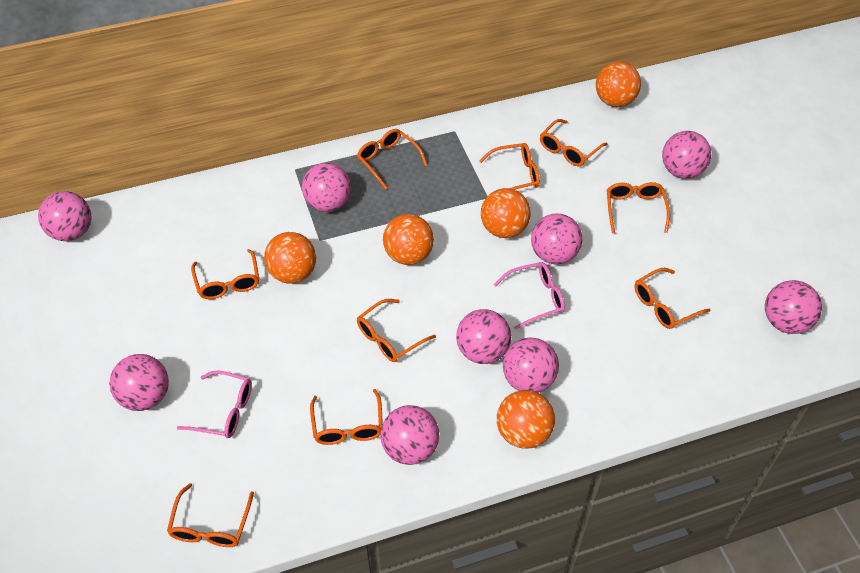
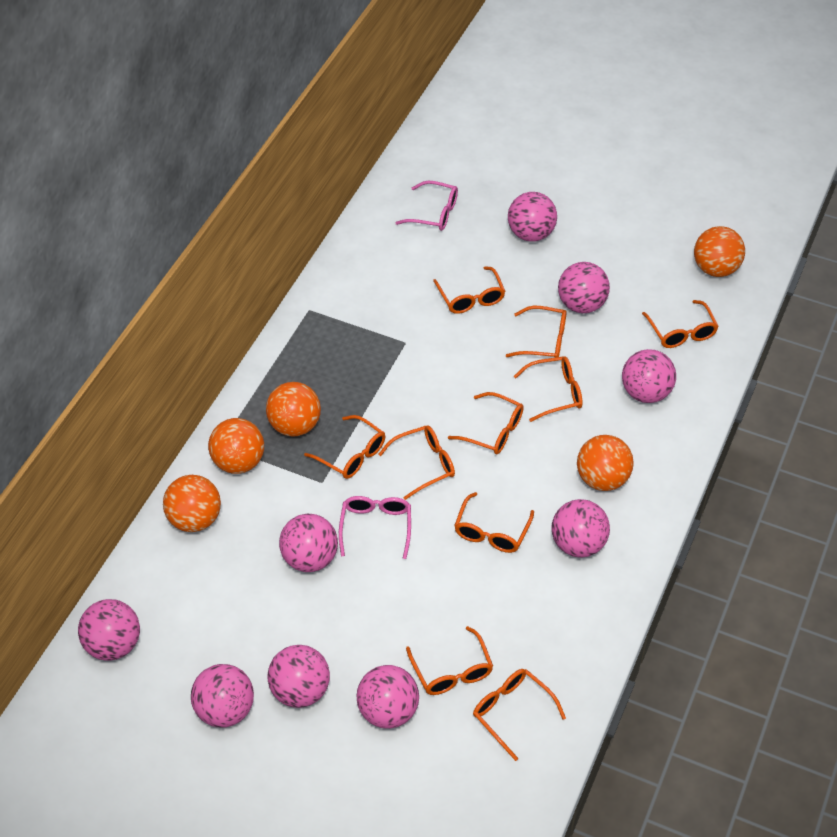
orange glasses: 9 -> 10

